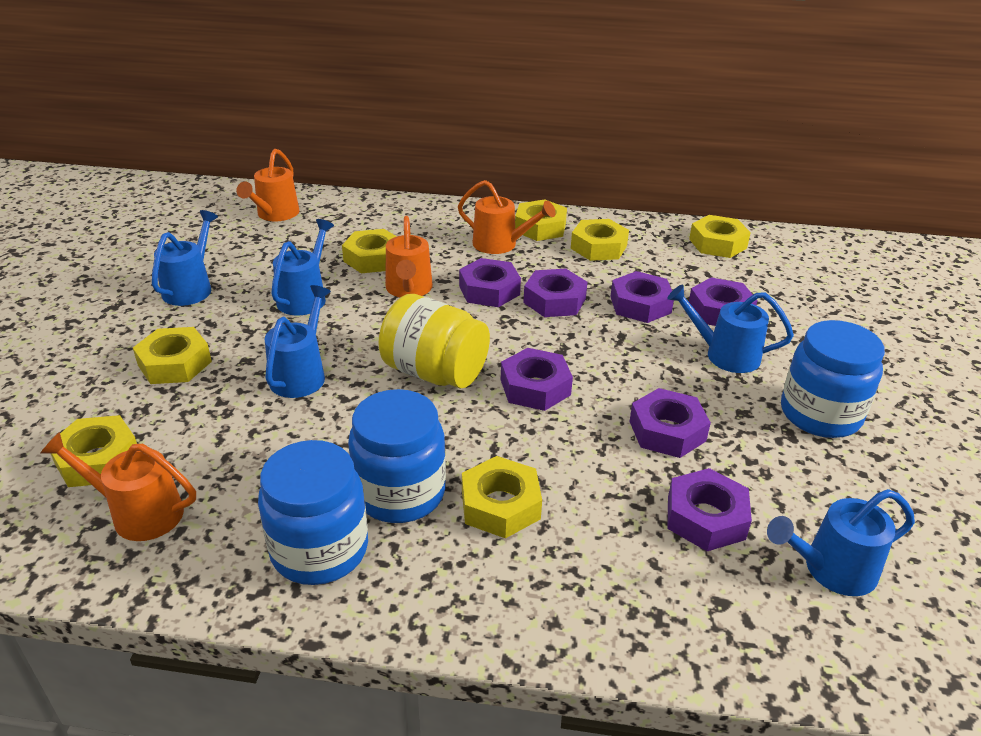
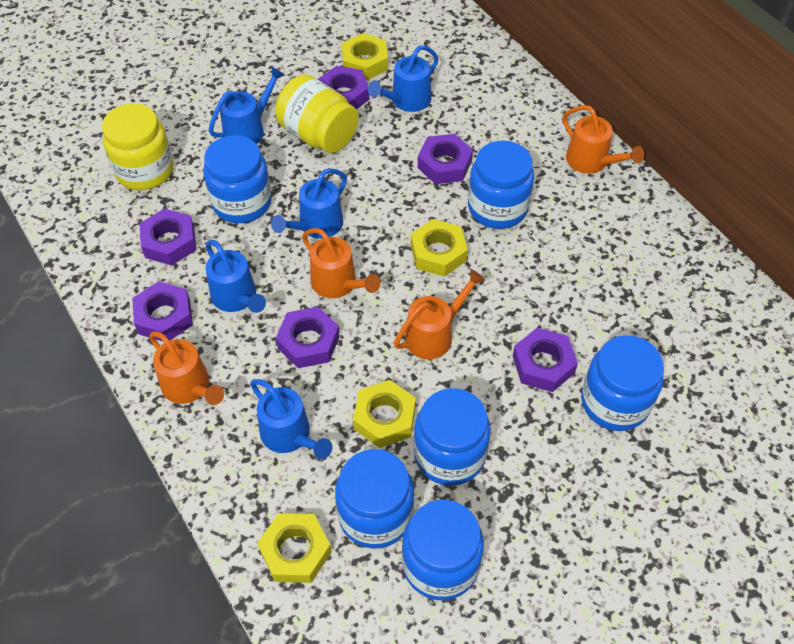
blue jar: 3 -> 6
purple nut: 7 -> 6
yellow jar: 1 -> 2
yellow nut: 7 -> 4

